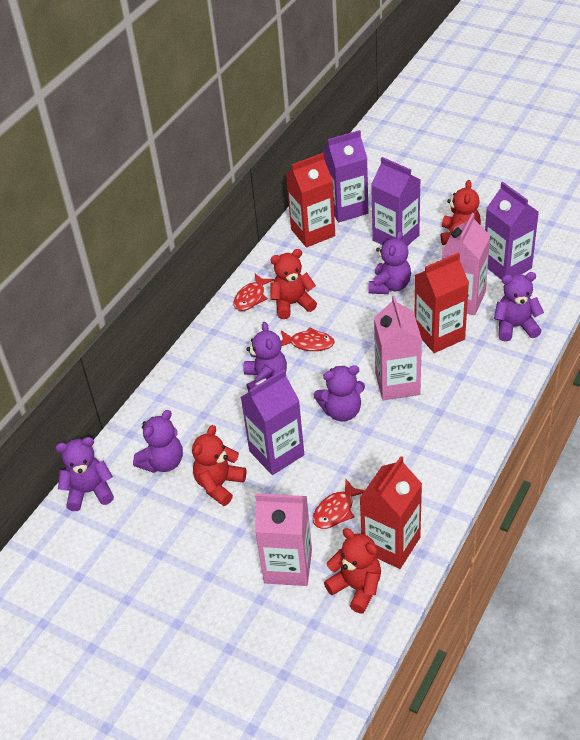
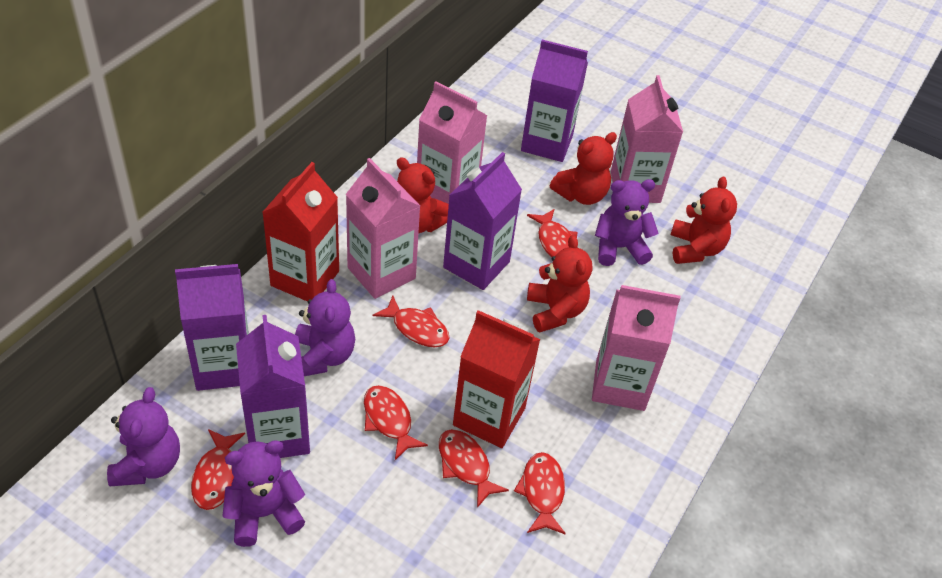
pink carton: 3 -> 4
purple teddy bear: 6 -> 4
red carton: 3 -> 2
red fish: 3 -> 6

